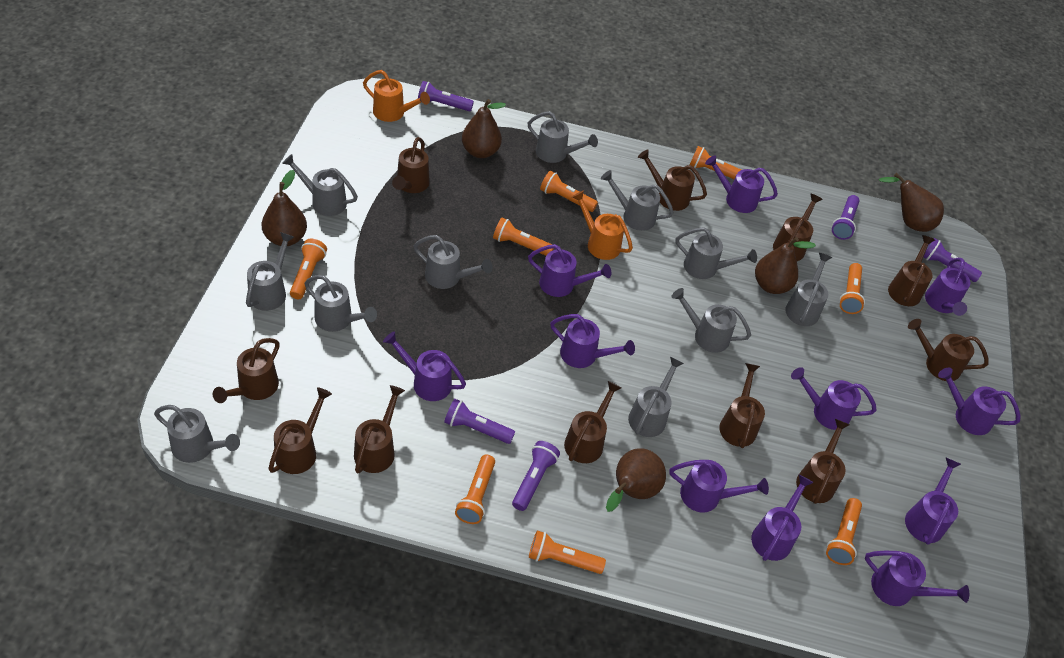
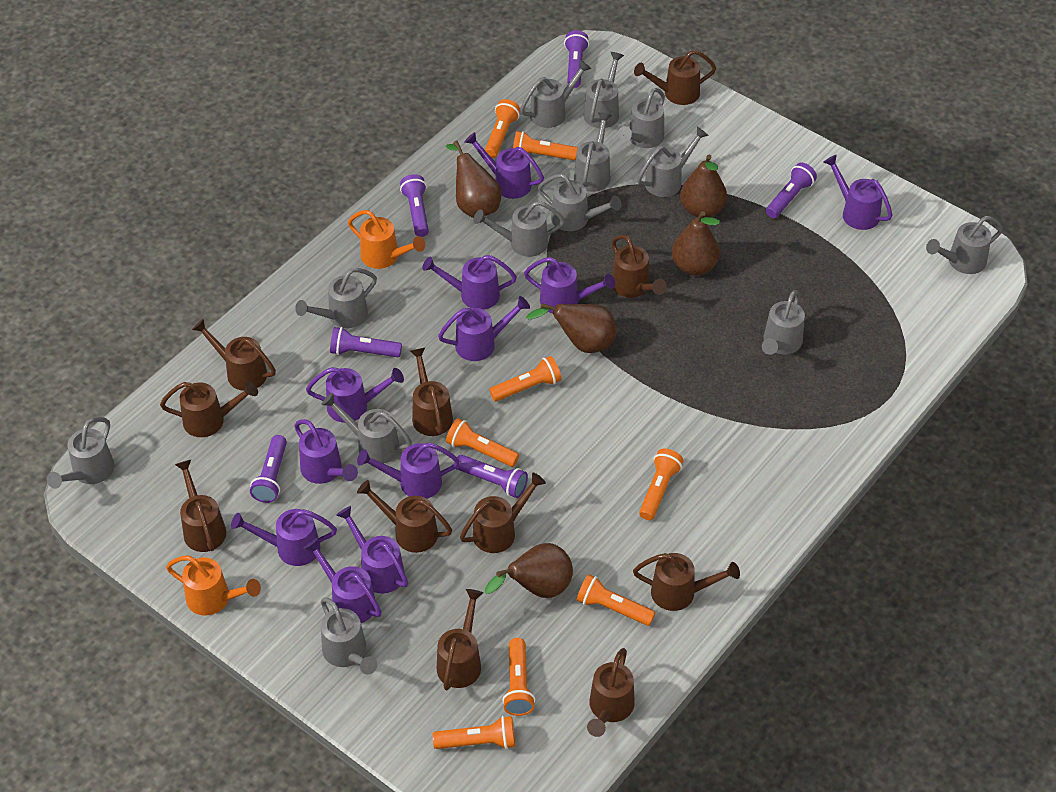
grey watering can: 11 -> 13
purple flashlight: 5 -> 6

